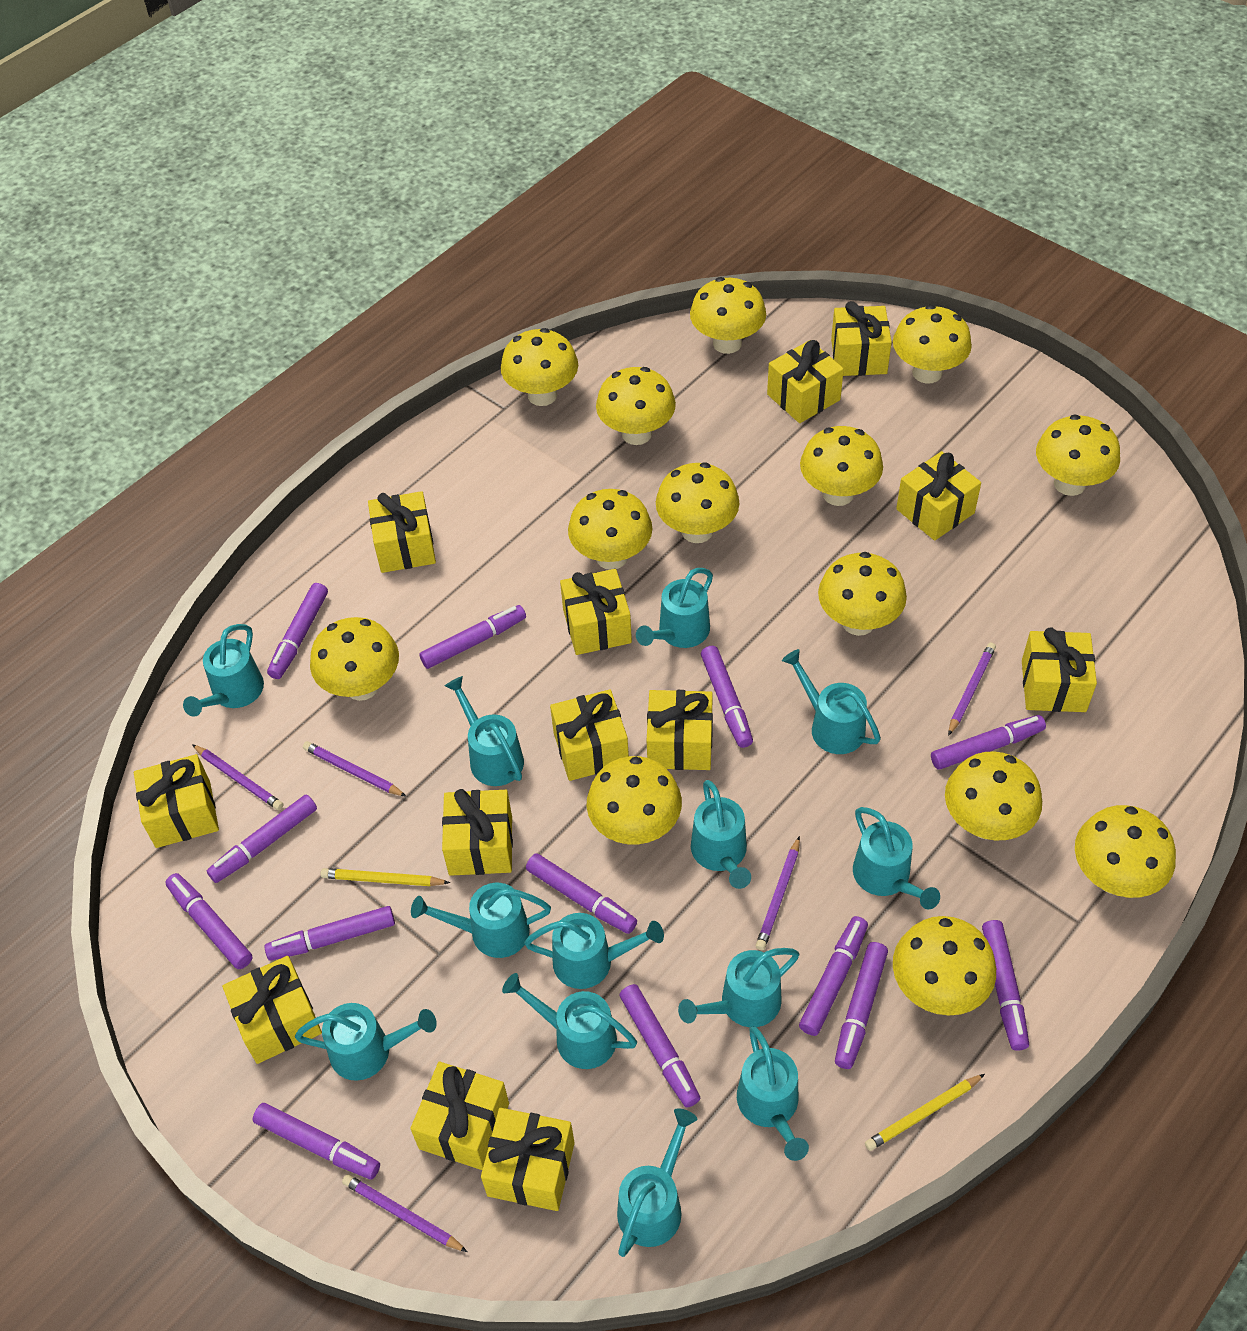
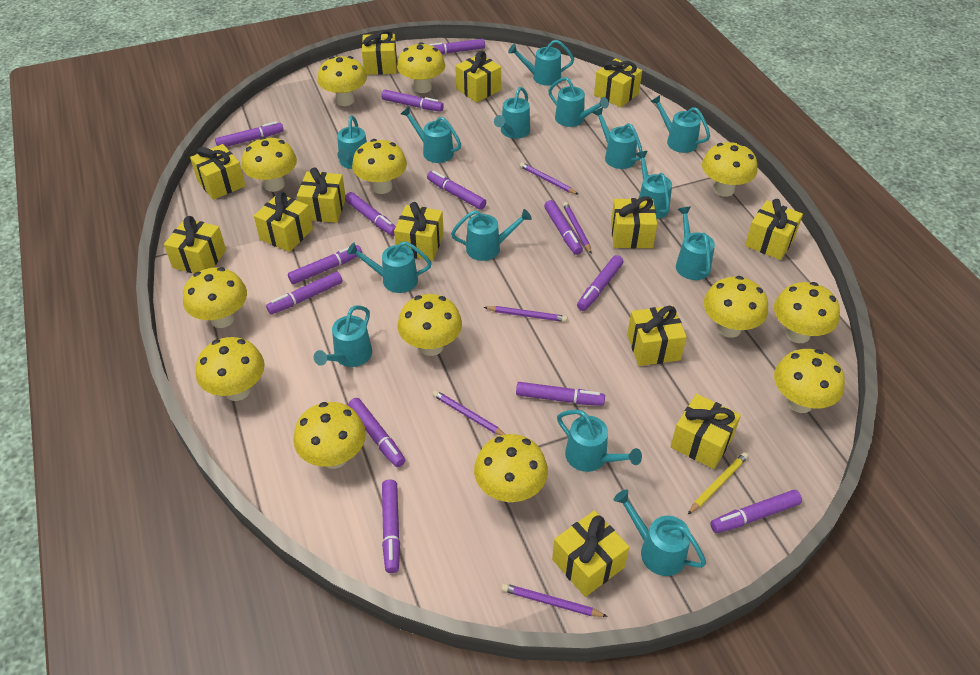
turquoise watering can: 13 -> 14
yellow mushroom: 14 -> 13
yellow pencil: 2 -> 1

